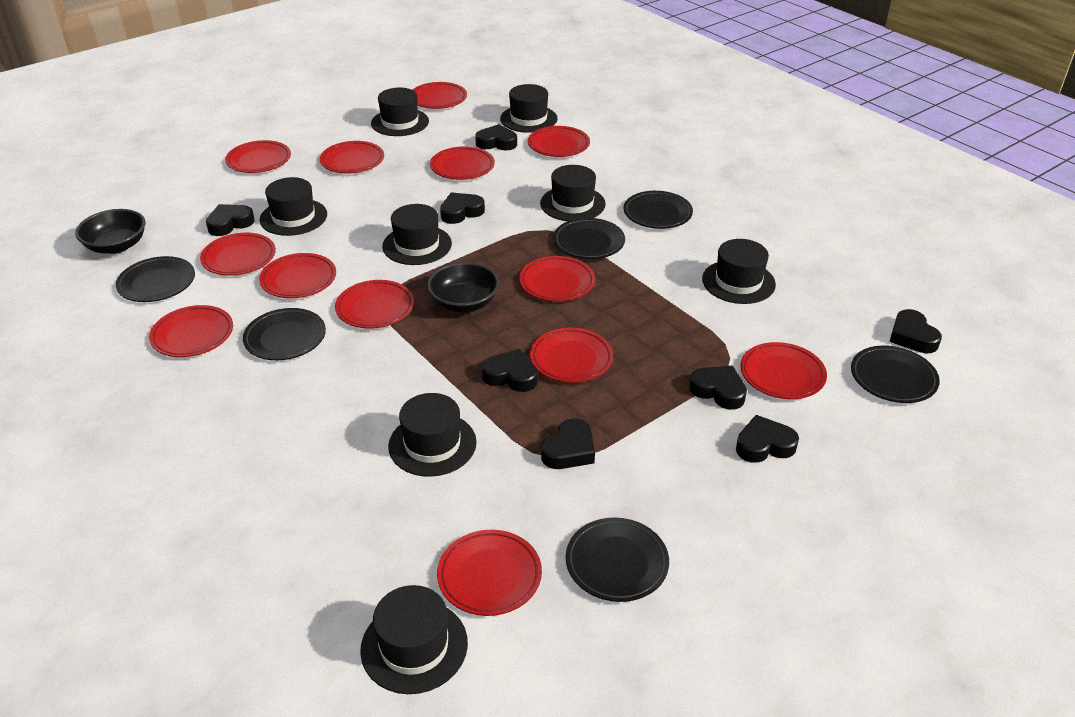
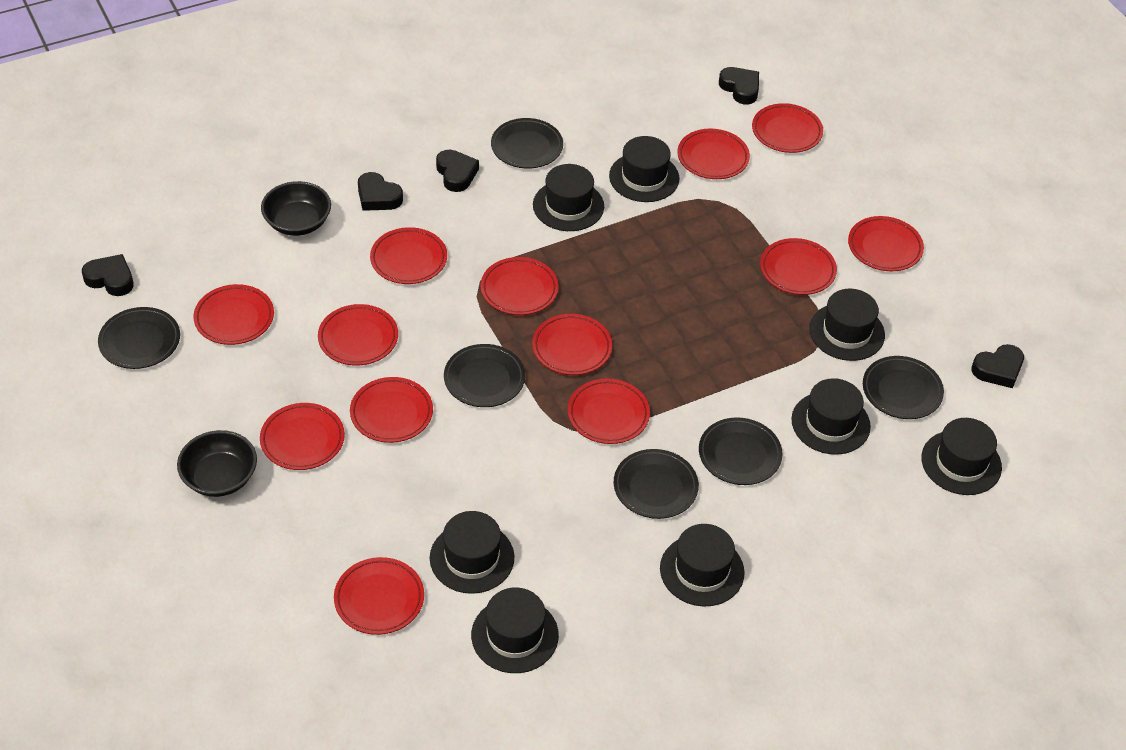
black heart: 8 -> 5

